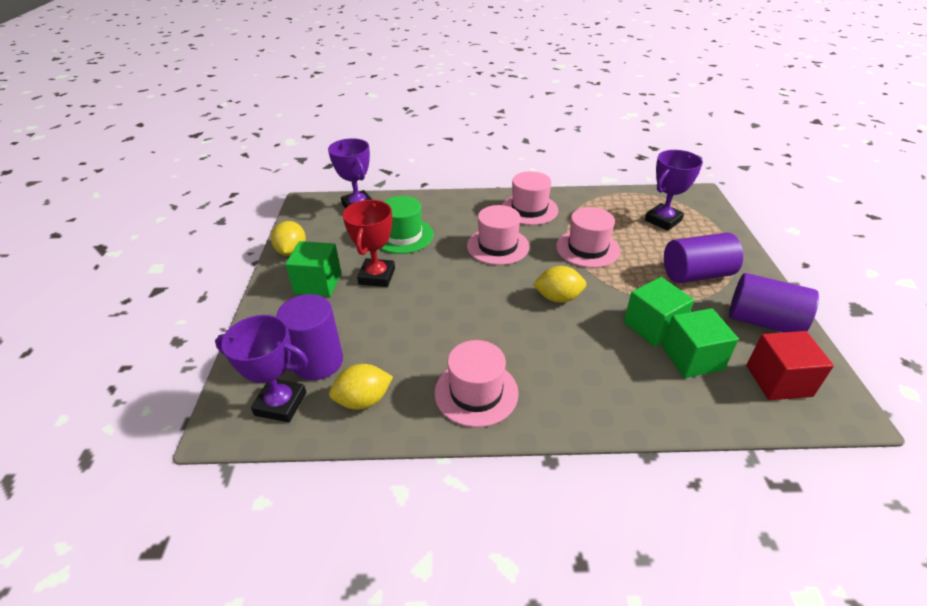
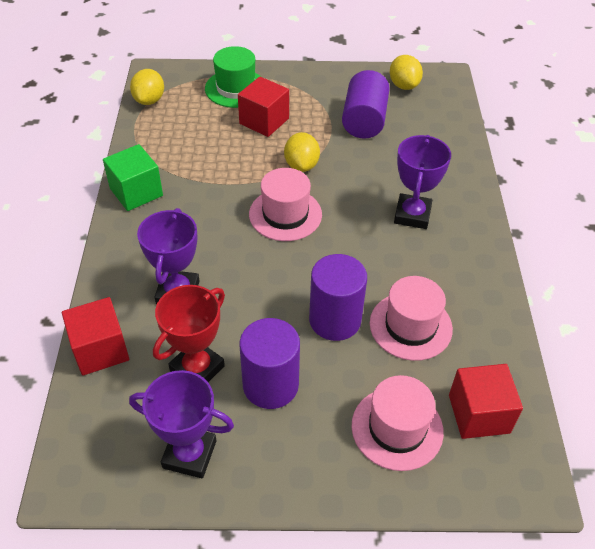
green cube: 3 -> 1
pink hat: 4 -> 3
red cube: 1 -> 3

